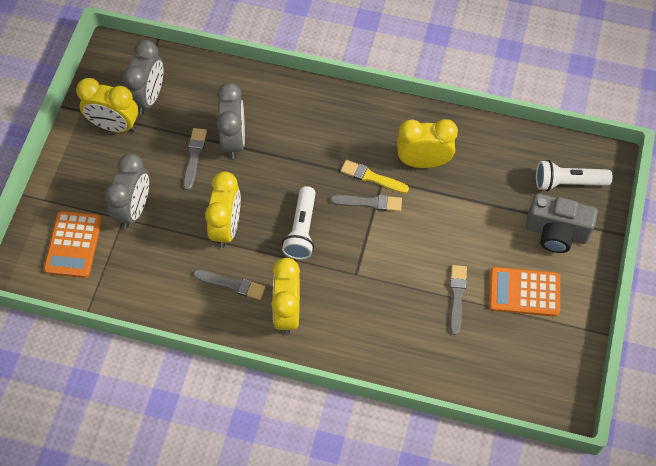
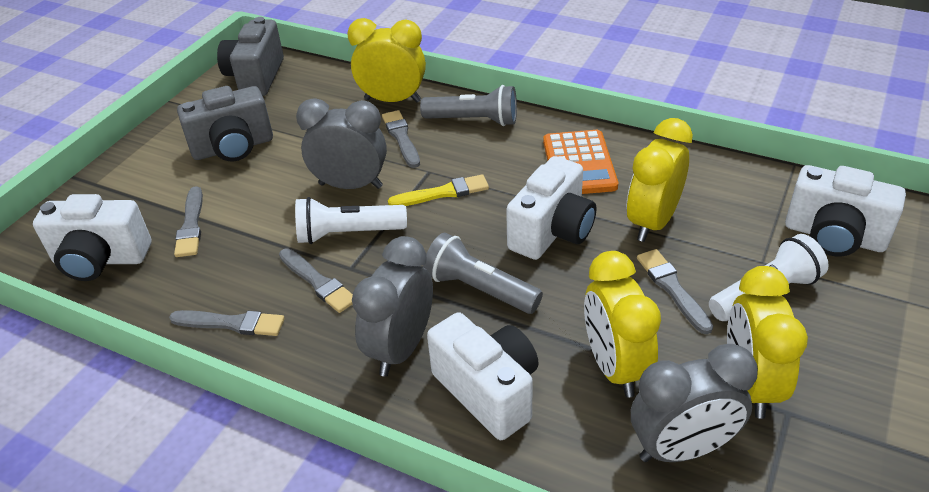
grey brush: 4 -> 5
grey camera: 1 -> 2
grey flashlight: 0 -> 2
orange calculator: 2 -> 1
white camera: 0 -> 4

